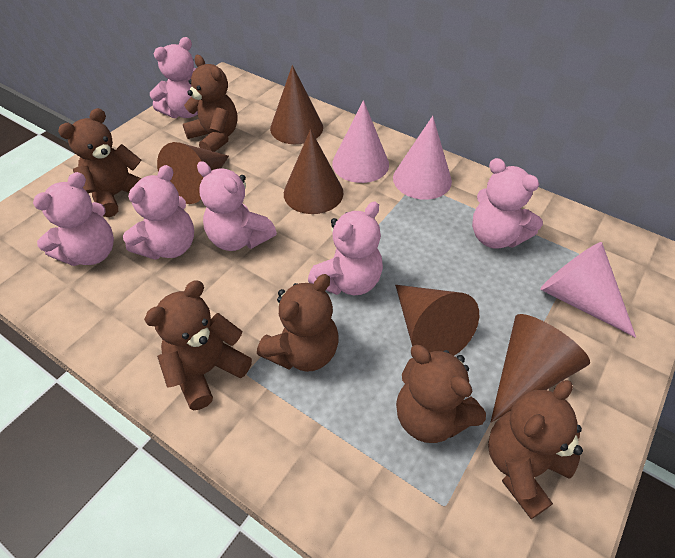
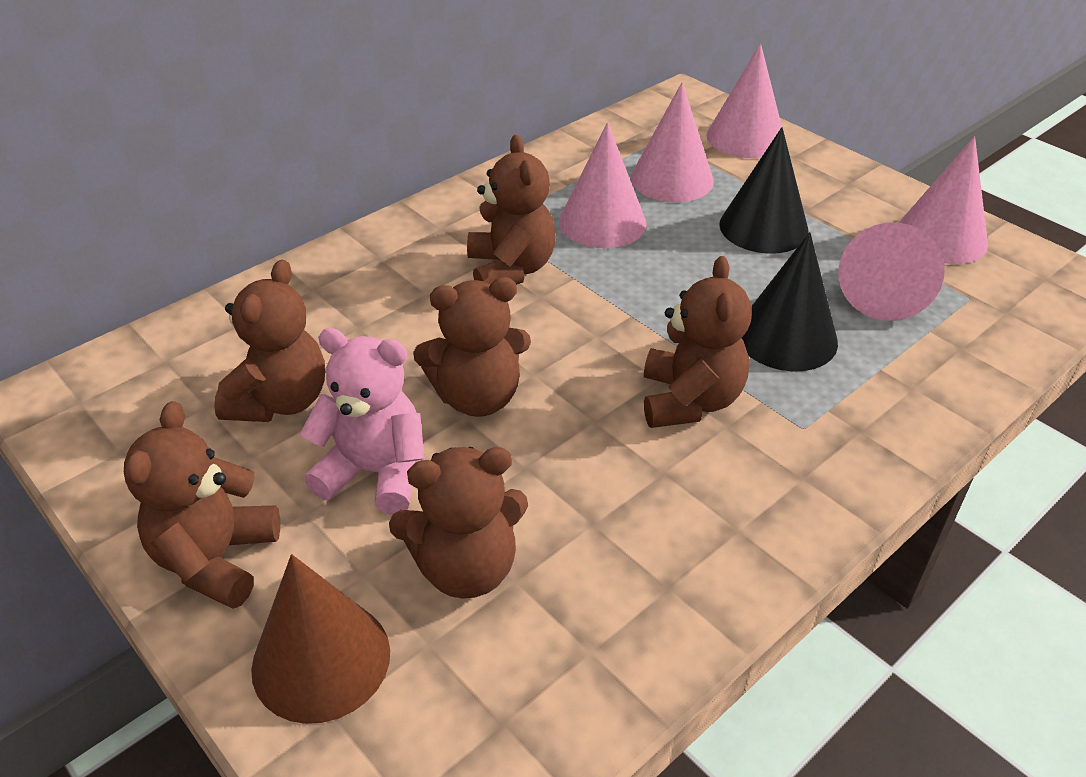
black cone: 0 -> 2
brown cone: 5 -> 1
pink cone: 3 -> 5
pink teddy bear: 6 -> 1

